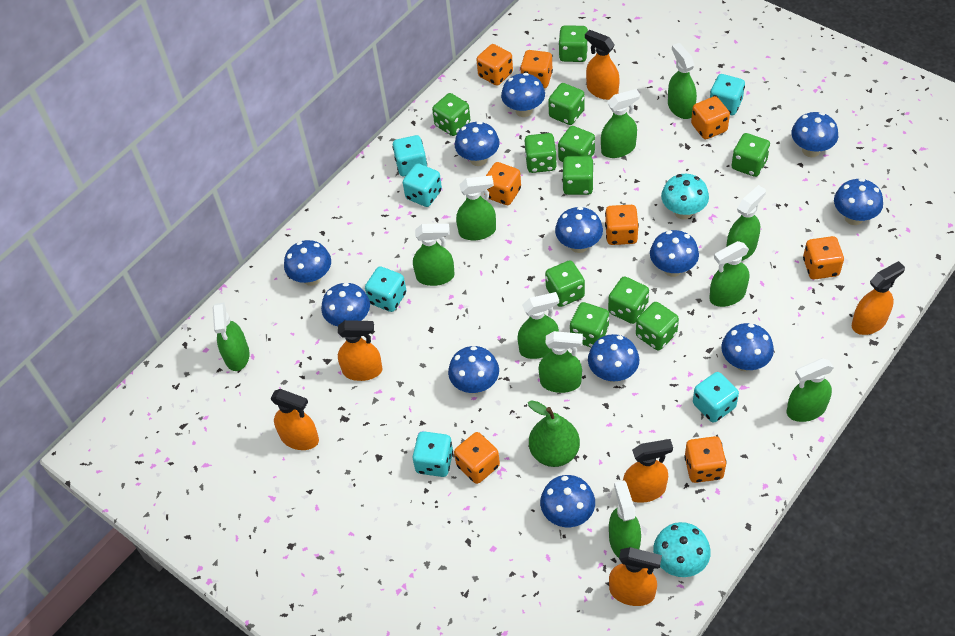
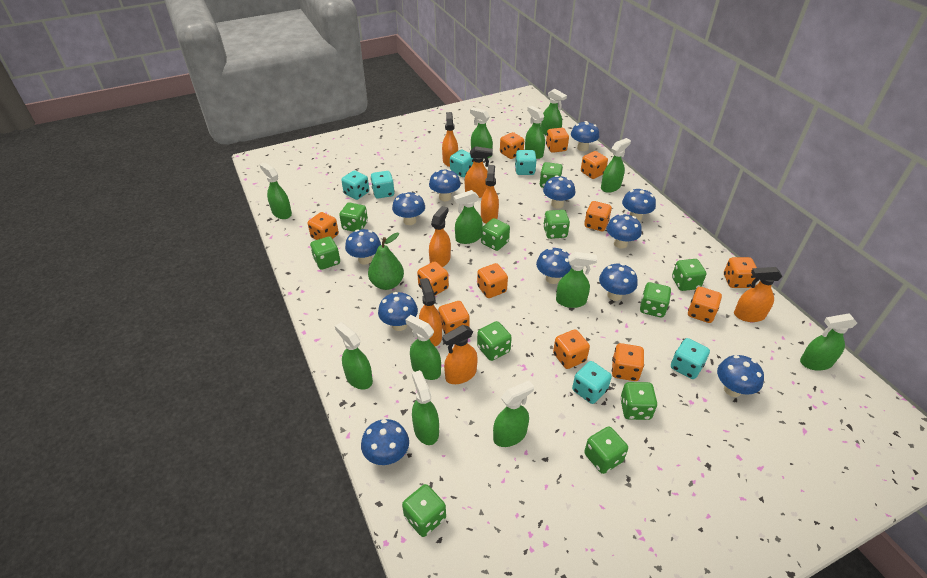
green spray bottle: 11 -> 12
orange dice: 8 -> 12
orange spray bottle: 6 -> 7
turquoise mushroom: 2 -> 0

